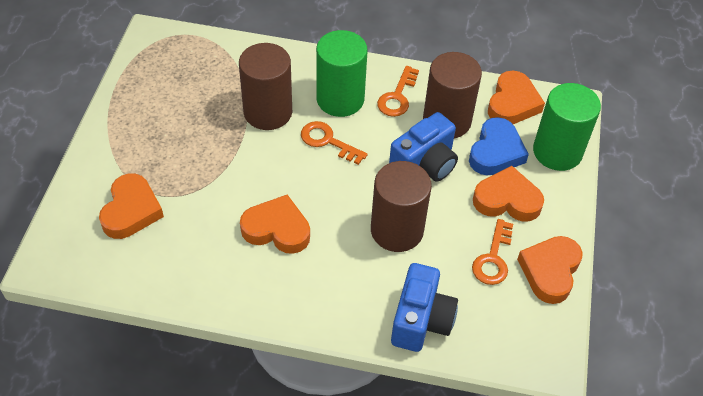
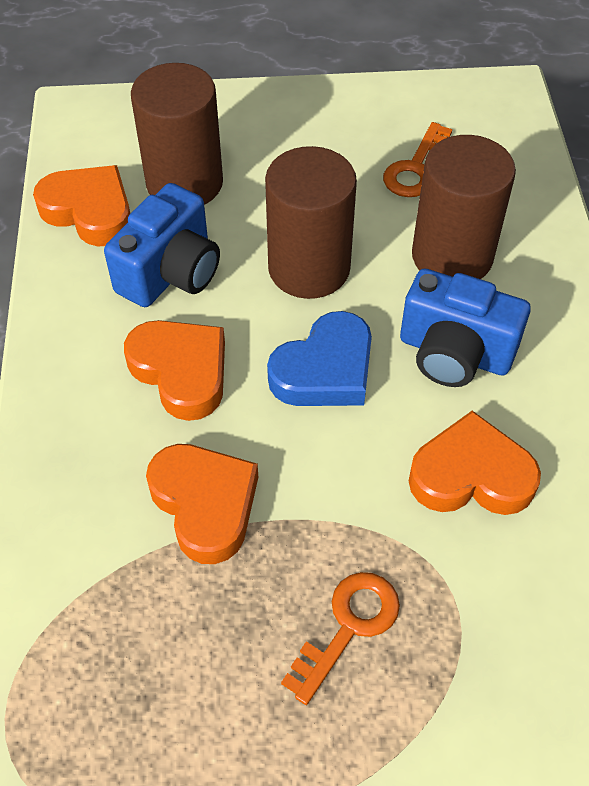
green cylinder: 2 -> 0
orange heart: 5 -> 4
orange key: 3 -> 2

